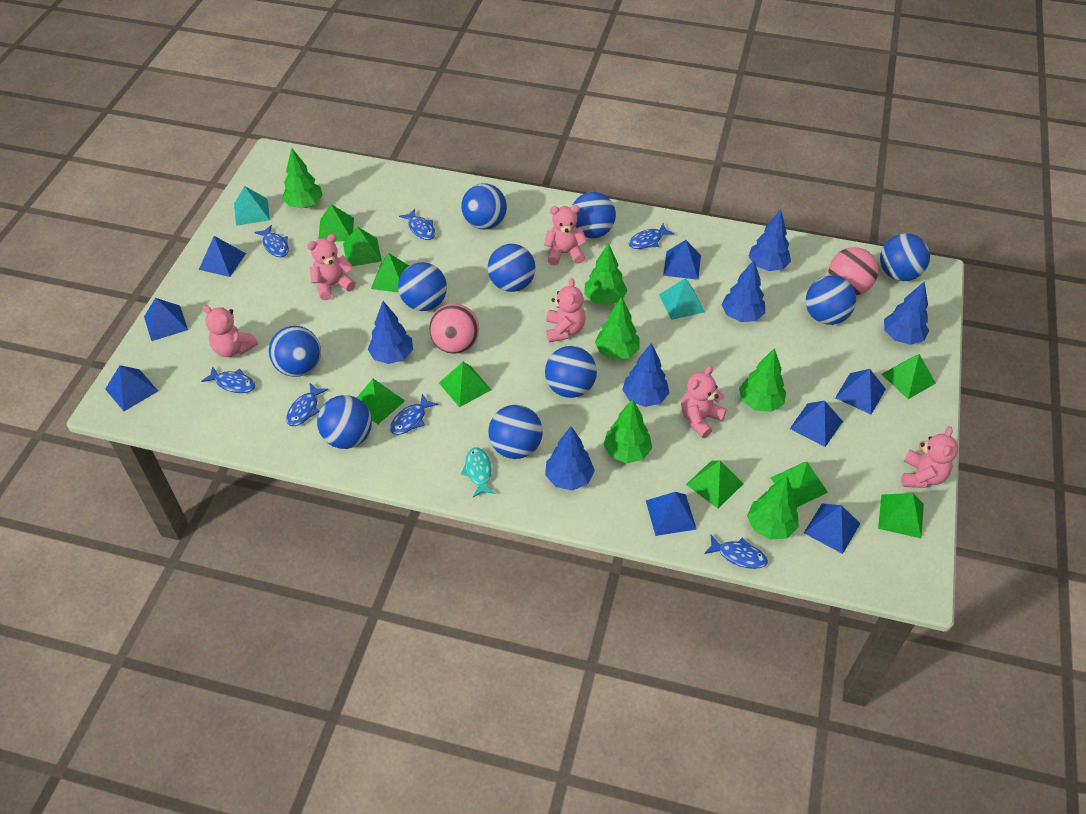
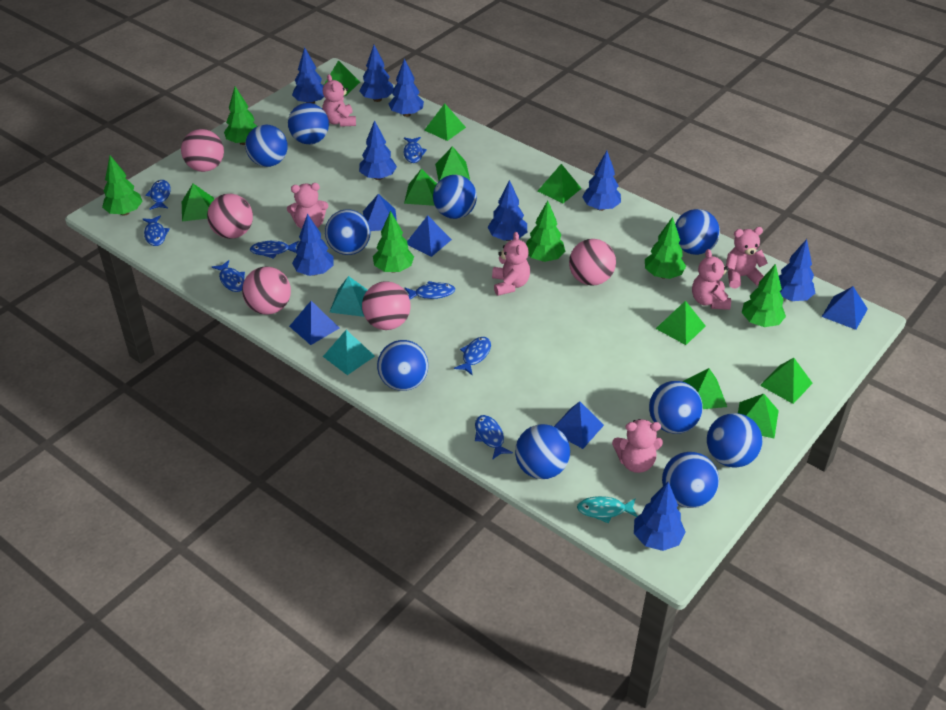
blue fish: 7 -> 8
blue pyramid: 8 -> 5
blue tree: 6 -> 9
green pyramid: 9 -> 10
pink ball: 2 -> 5

